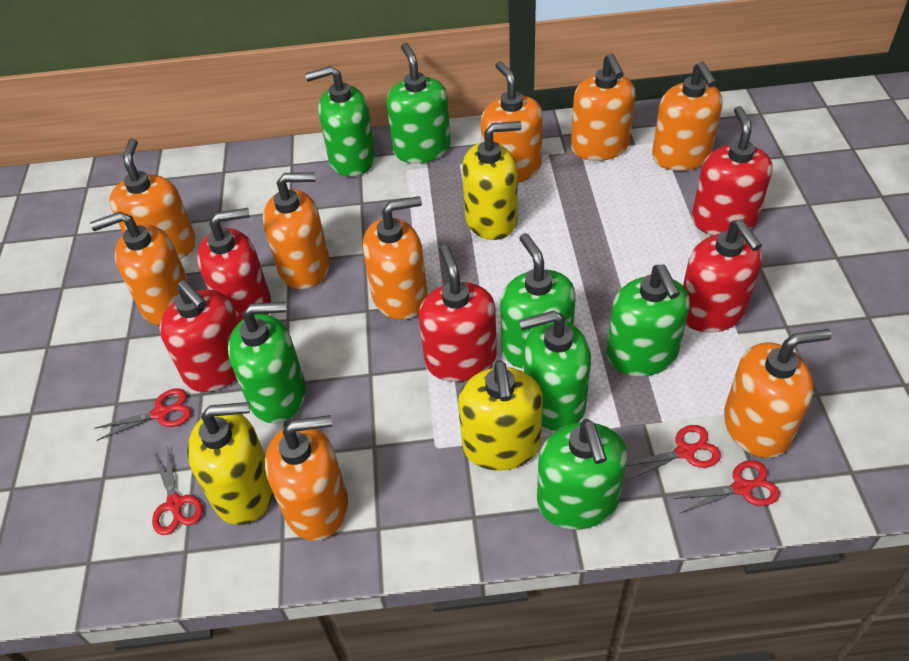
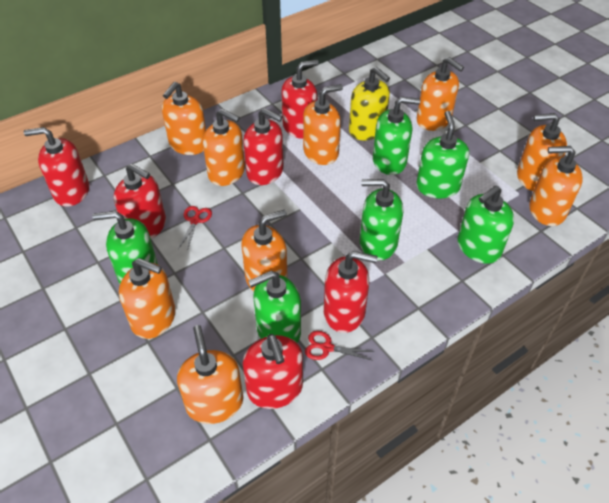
green soap dispenser: 7 -> 6
red scissors: 4 -> 2
red soap dispenser: 5 -> 6
yellow soap dispenser: 3 -> 1

